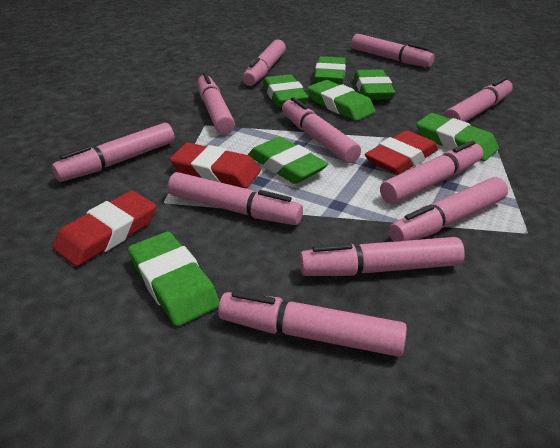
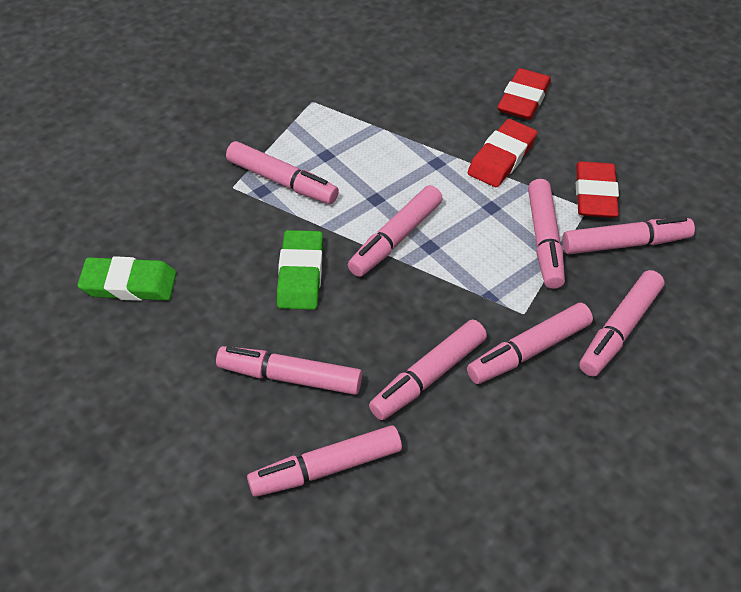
green eraser: 7 -> 2
pink marker: 11 -> 9

